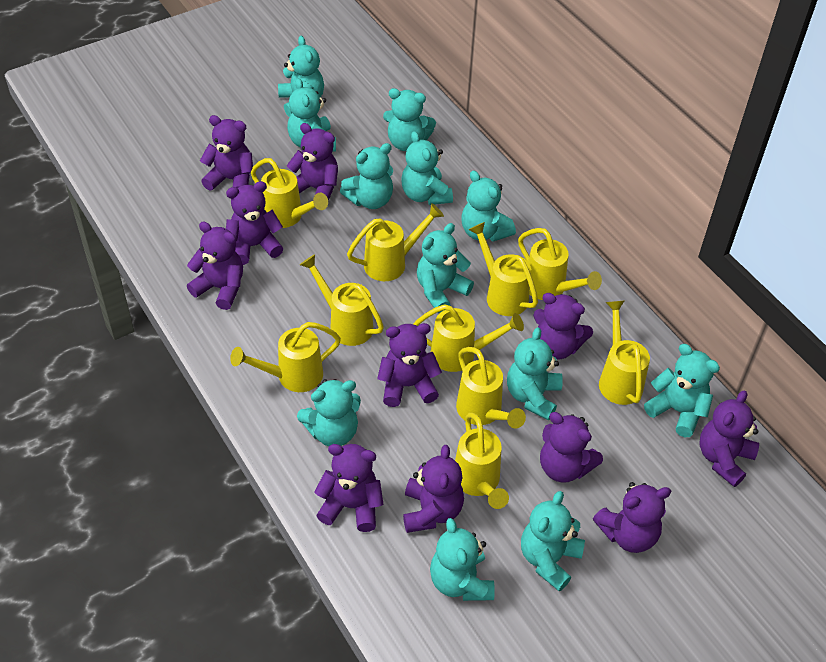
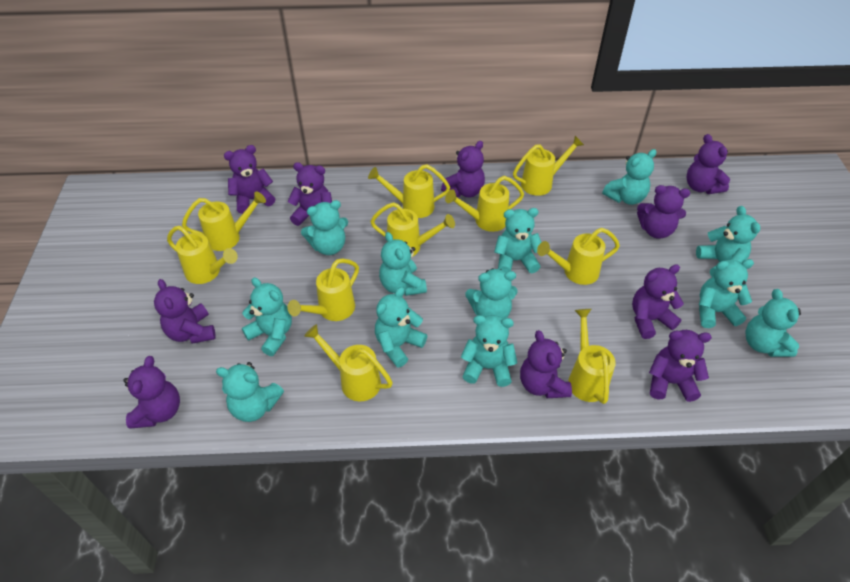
purple teddy bear: 11 -> 10

